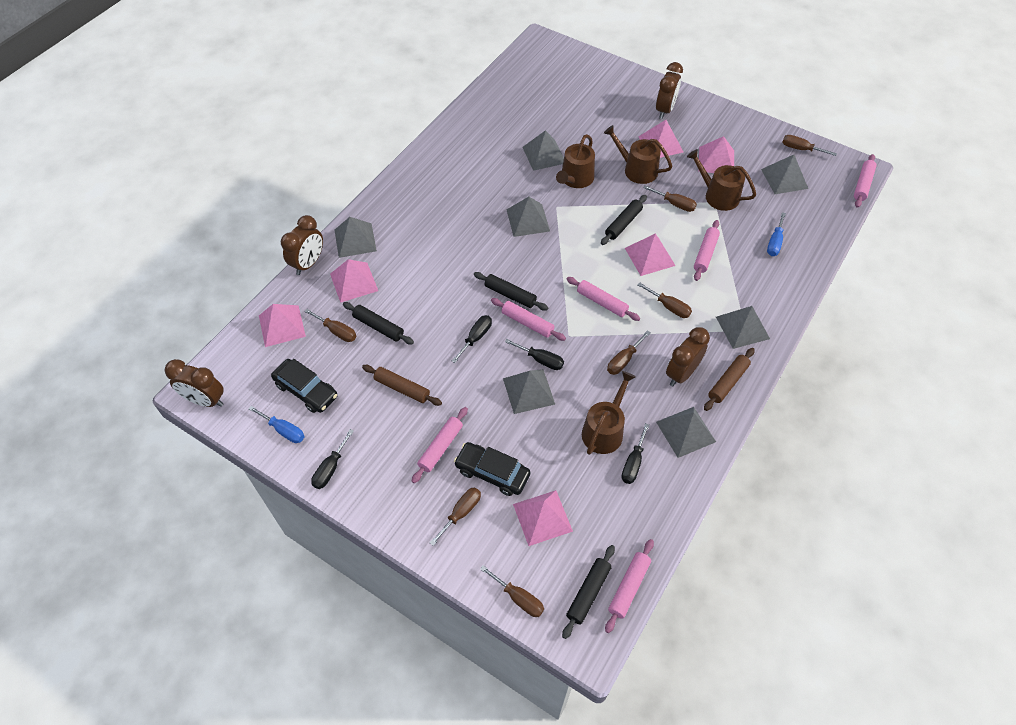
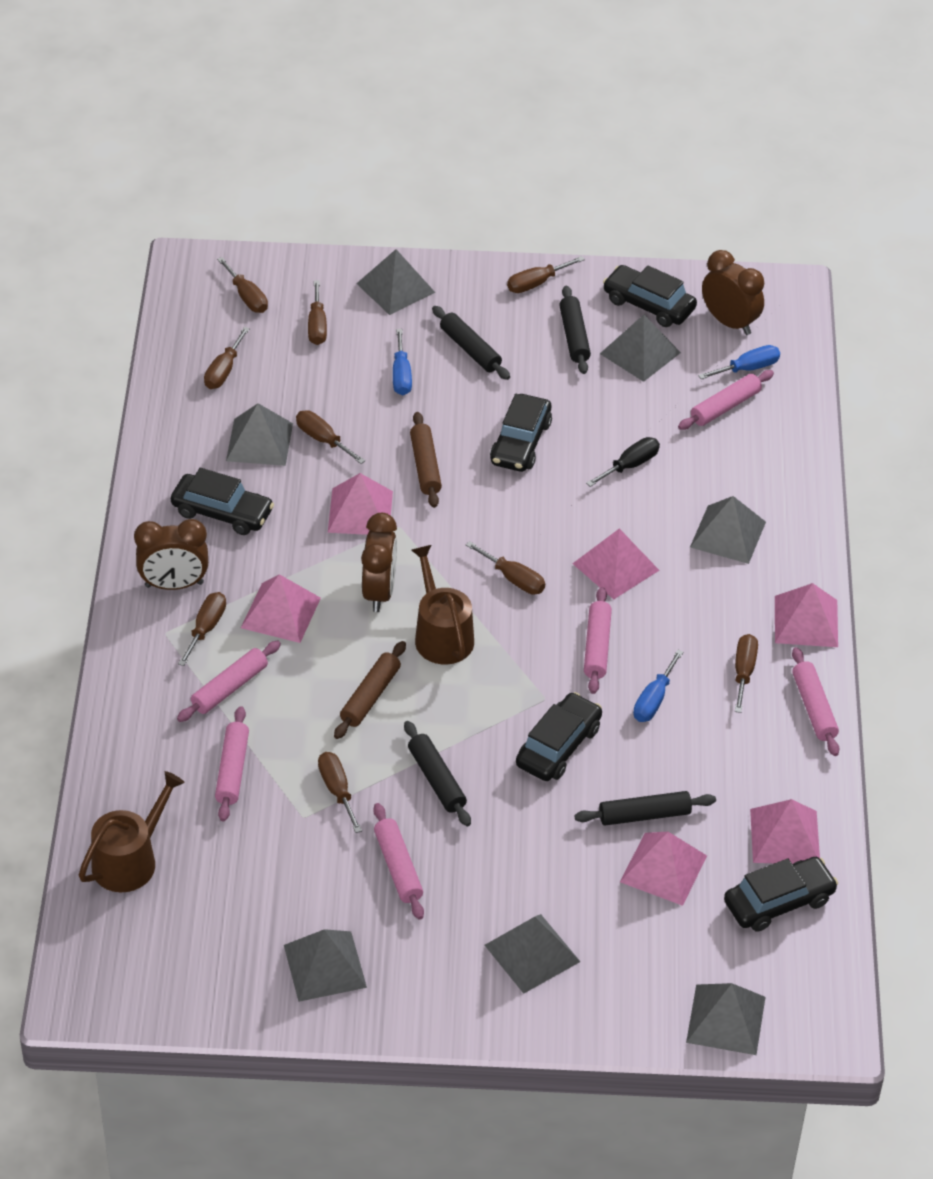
black car: 2 -> 5
black screwdriver: 4 -> 1
blue screwdriver: 2 -> 3
brown clock: 4 -> 3
brown screwdriver: 7 -> 9
brown watering can: 4 -> 2

